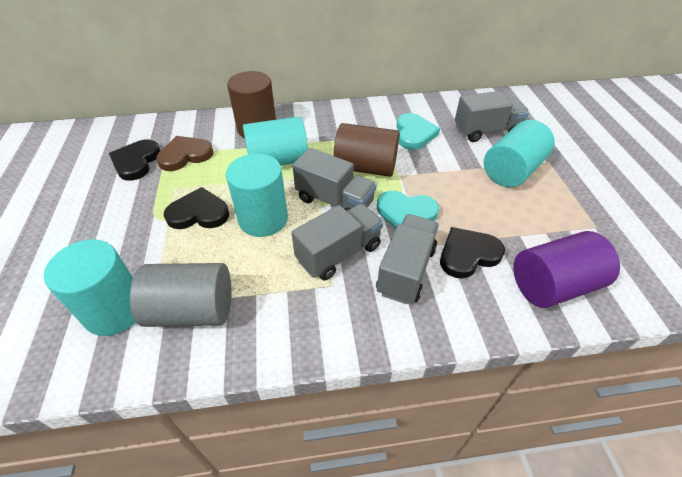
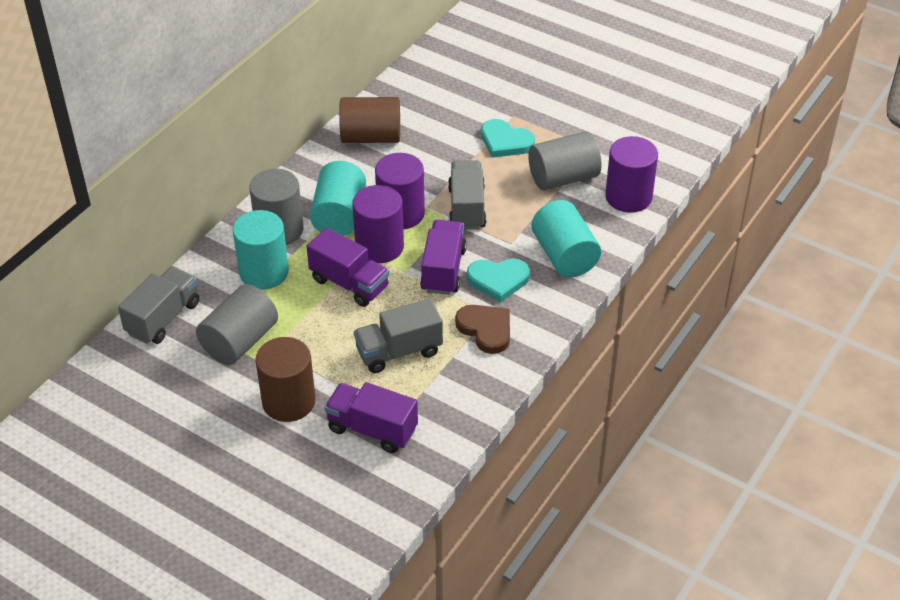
black heart: 3 -> 0
grey cylinder: 1 -> 3
grey truck: 4 -> 3
purple cylinder: 1 -> 3
purple truck: 0 -> 3
turquoise cylinder: 4 -> 3

